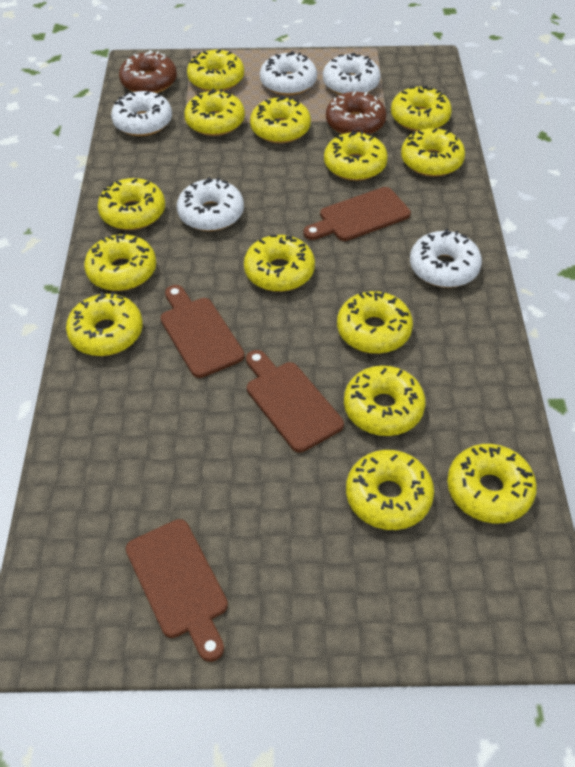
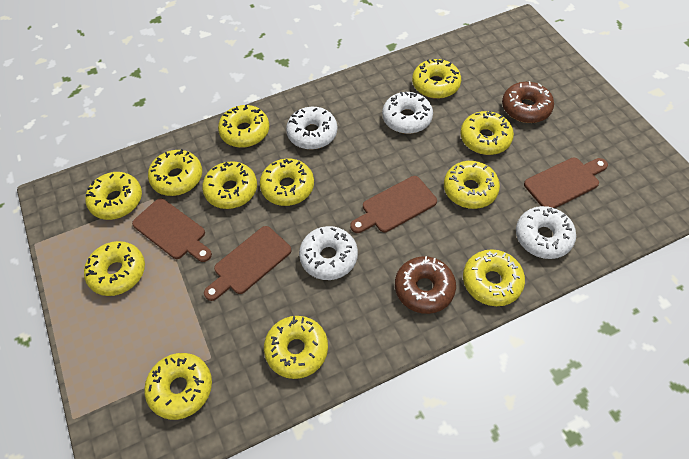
white donut: 5 -> 4
yellow donut: 14 -> 12

